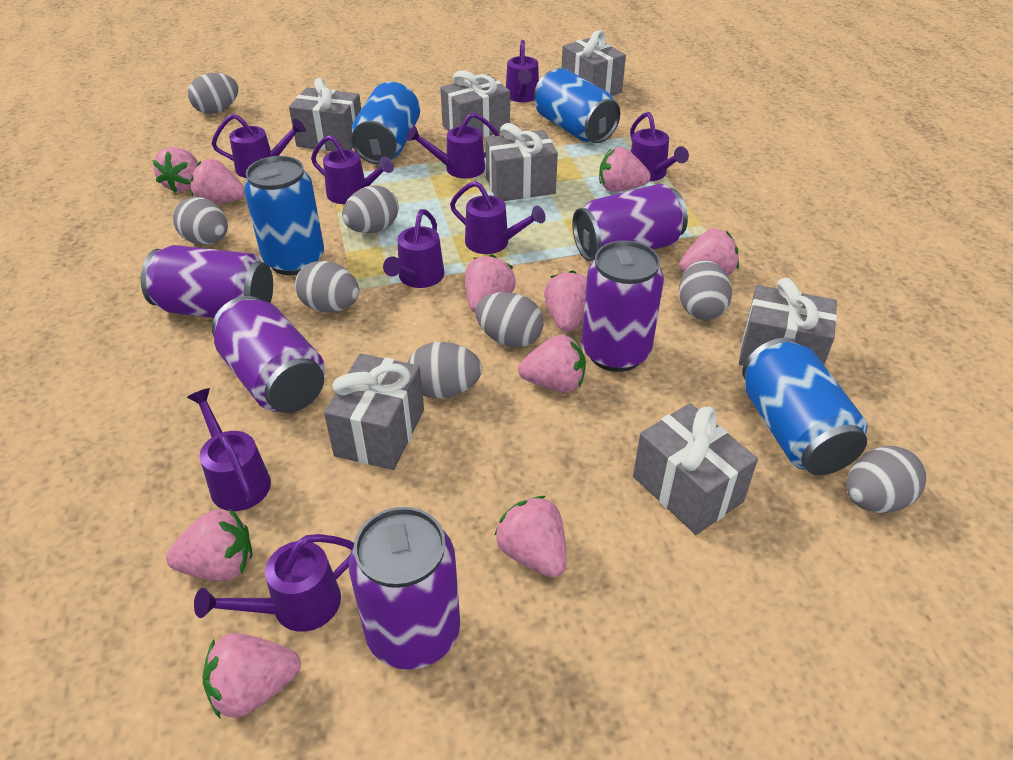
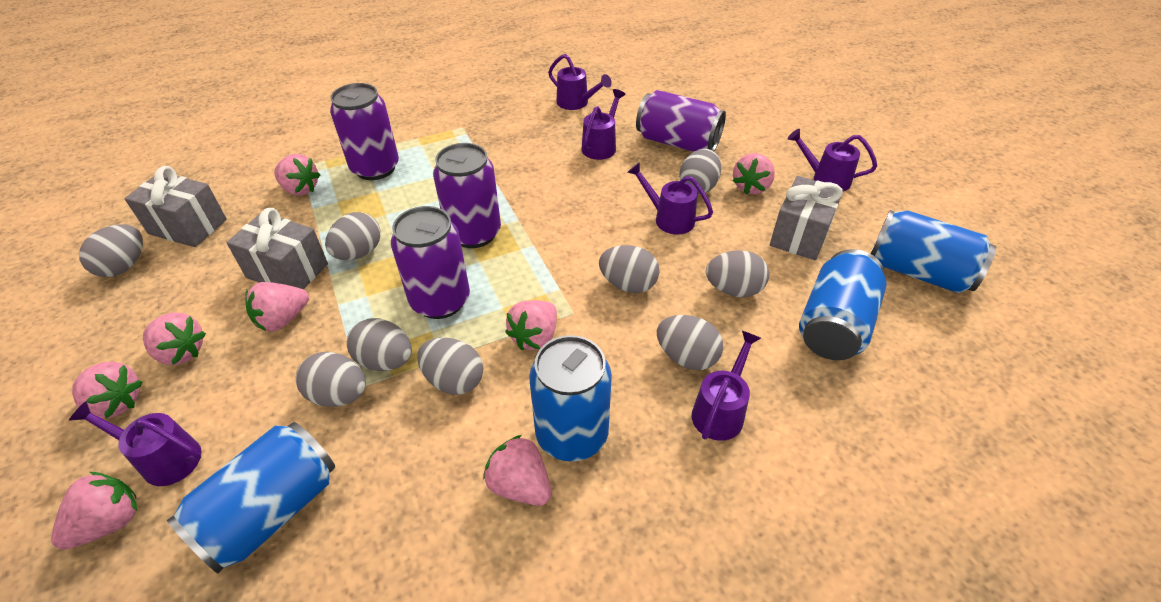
grey egg: 8 -> 9
grey gift: 7 -> 3
pink strawberry: 10 -> 8
purple can: 5 -> 4
purple watering can: 9 -> 6

